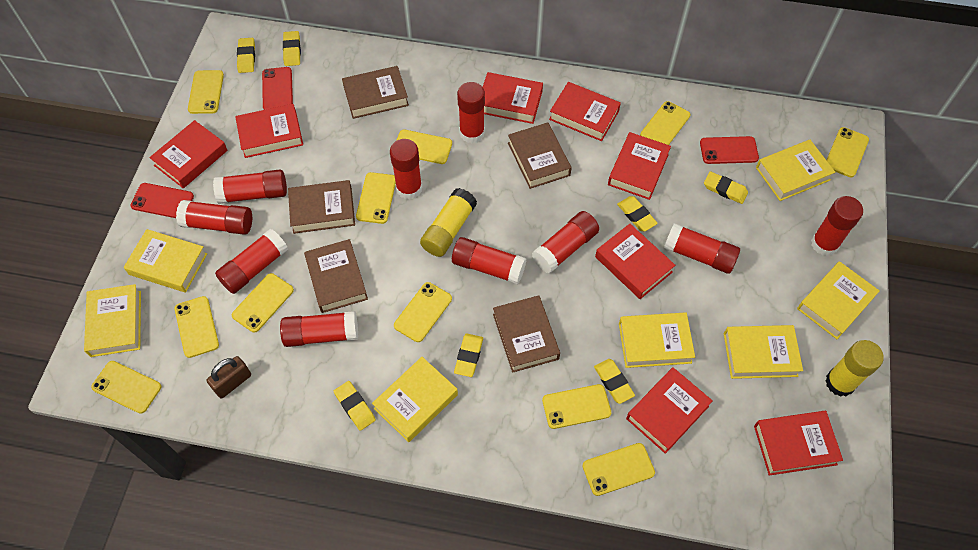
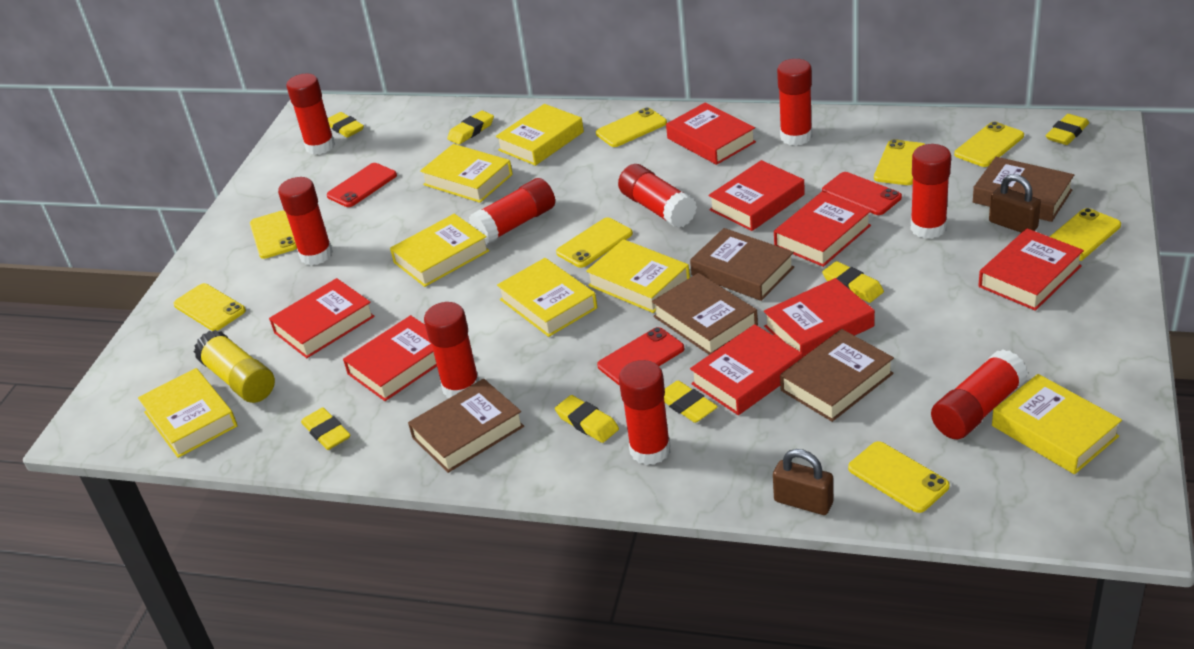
brown padlock: 1 -> 2
red glue stick: 10 -> 9
yellow glue stick: 2 -> 1
yellow phone: 11 -> 8

